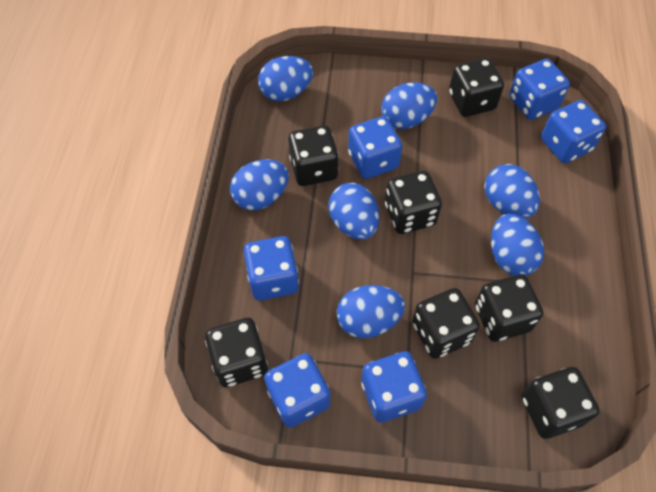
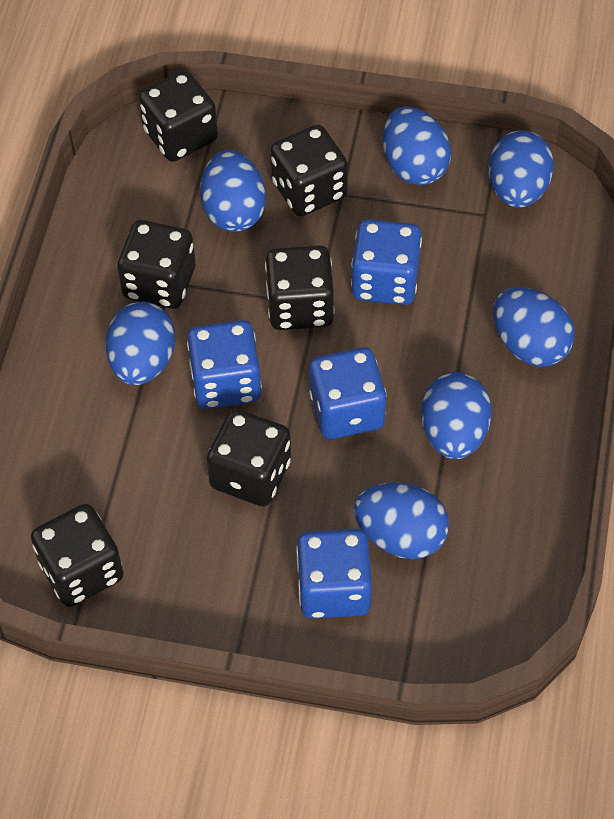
black dice: 7 -> 6
blue dice: 6 -> 4

